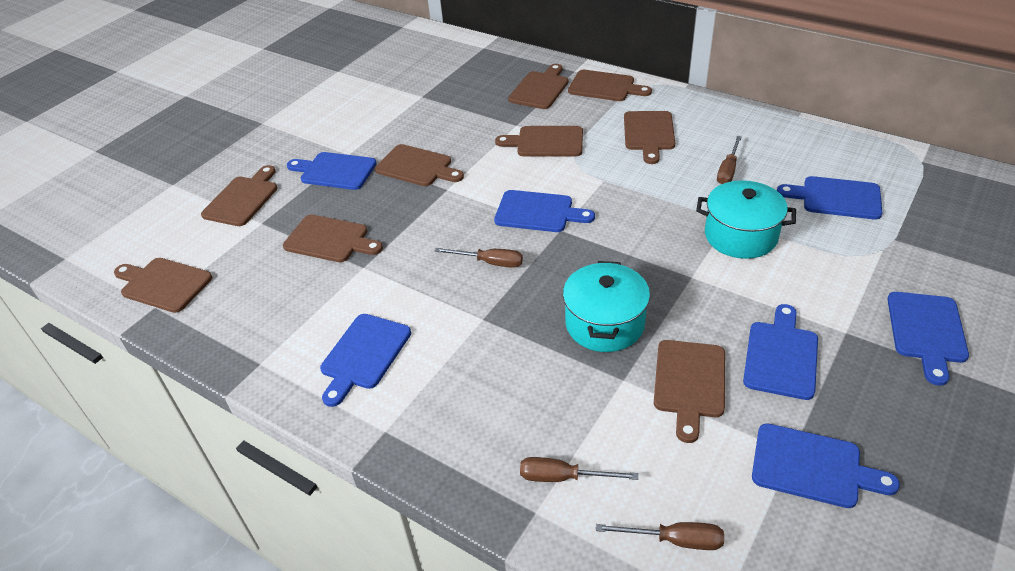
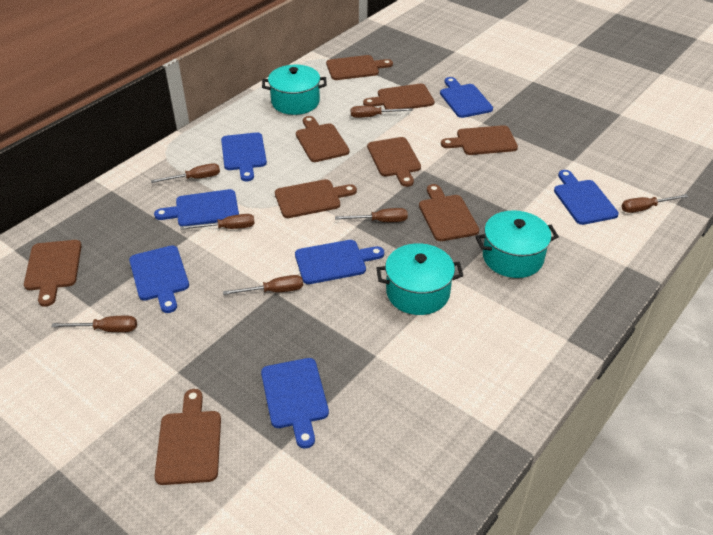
brown screwdriver: 4 -> 7
turquoise pot: 2 -> 3

